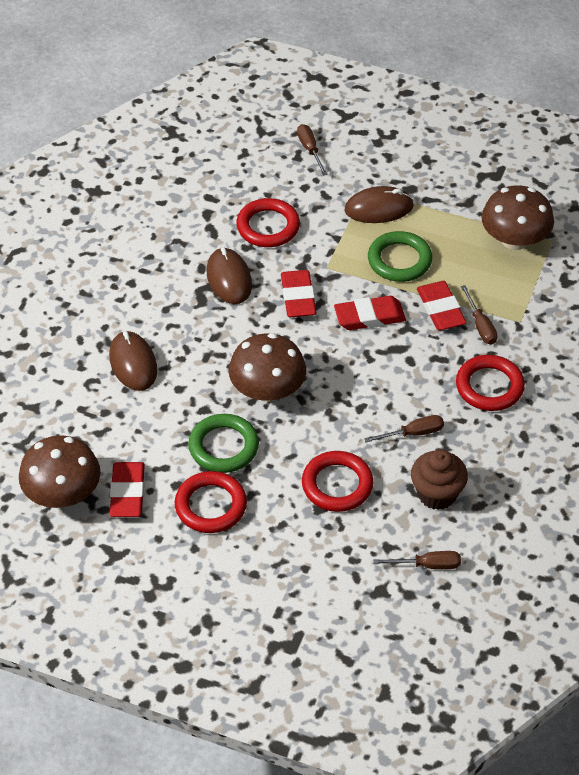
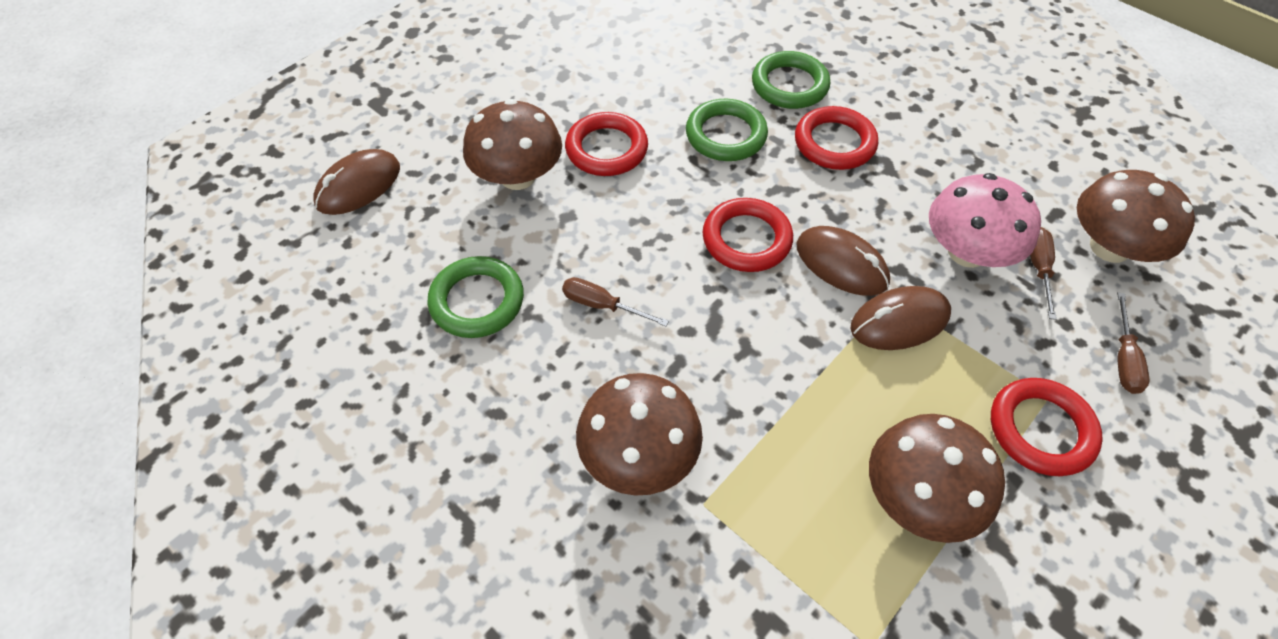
brown cupcake: 1 -> 0
brown mushroom: 3 -> 4
brown screwdriver: 4 -> 3
green ring: 2 -> 3
pink mushroom: 0 -> 1
red eraser: 4 -> 0

